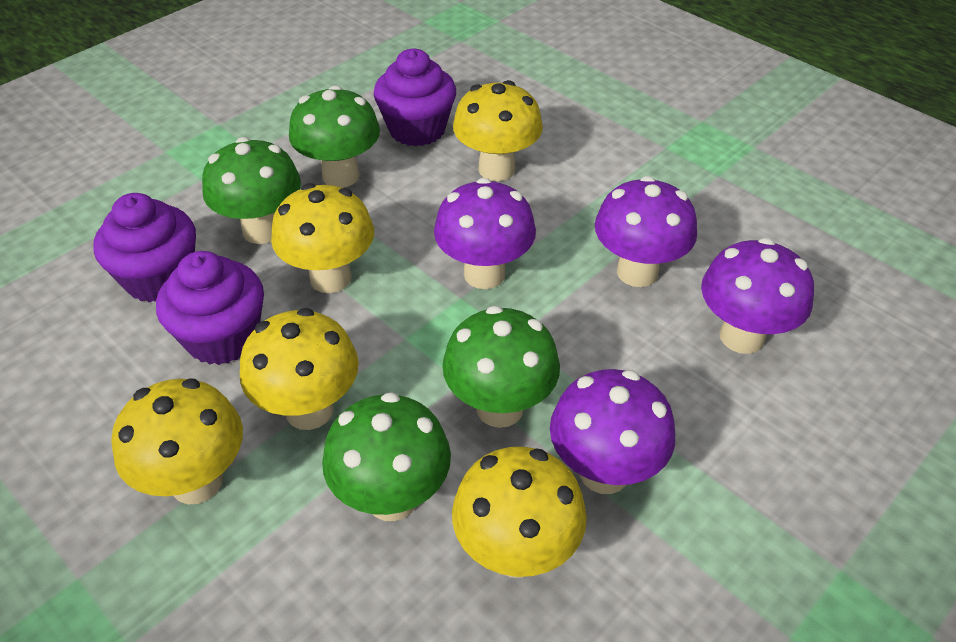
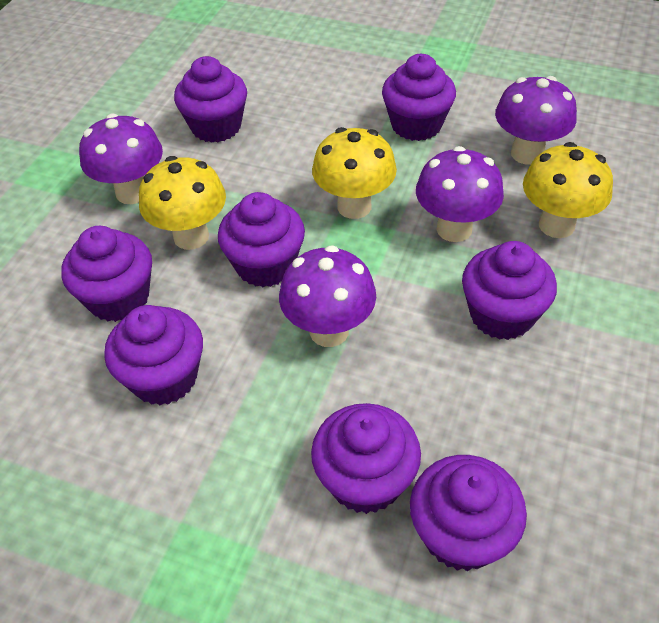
green mushroom: 4 -> 0
purple cupcake: 3 -> 8
yellow mushroom: 5 -> 3

